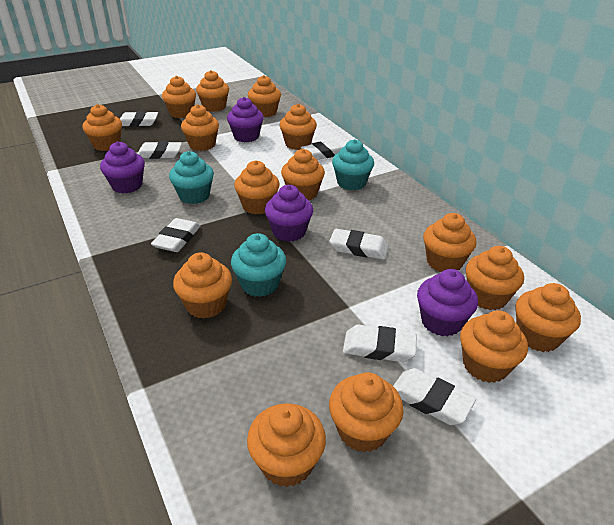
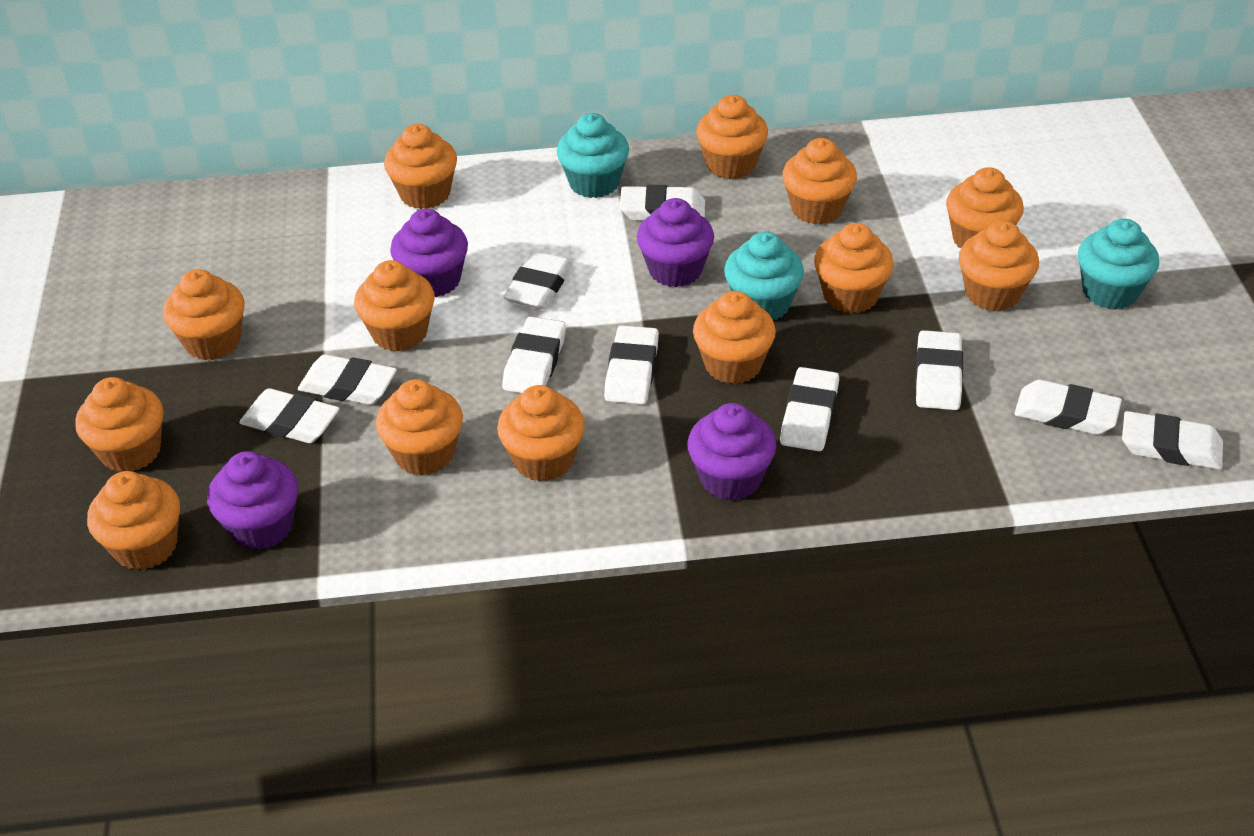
orange cupcake: 15 -> 13
white eraser: 7 -> 10

